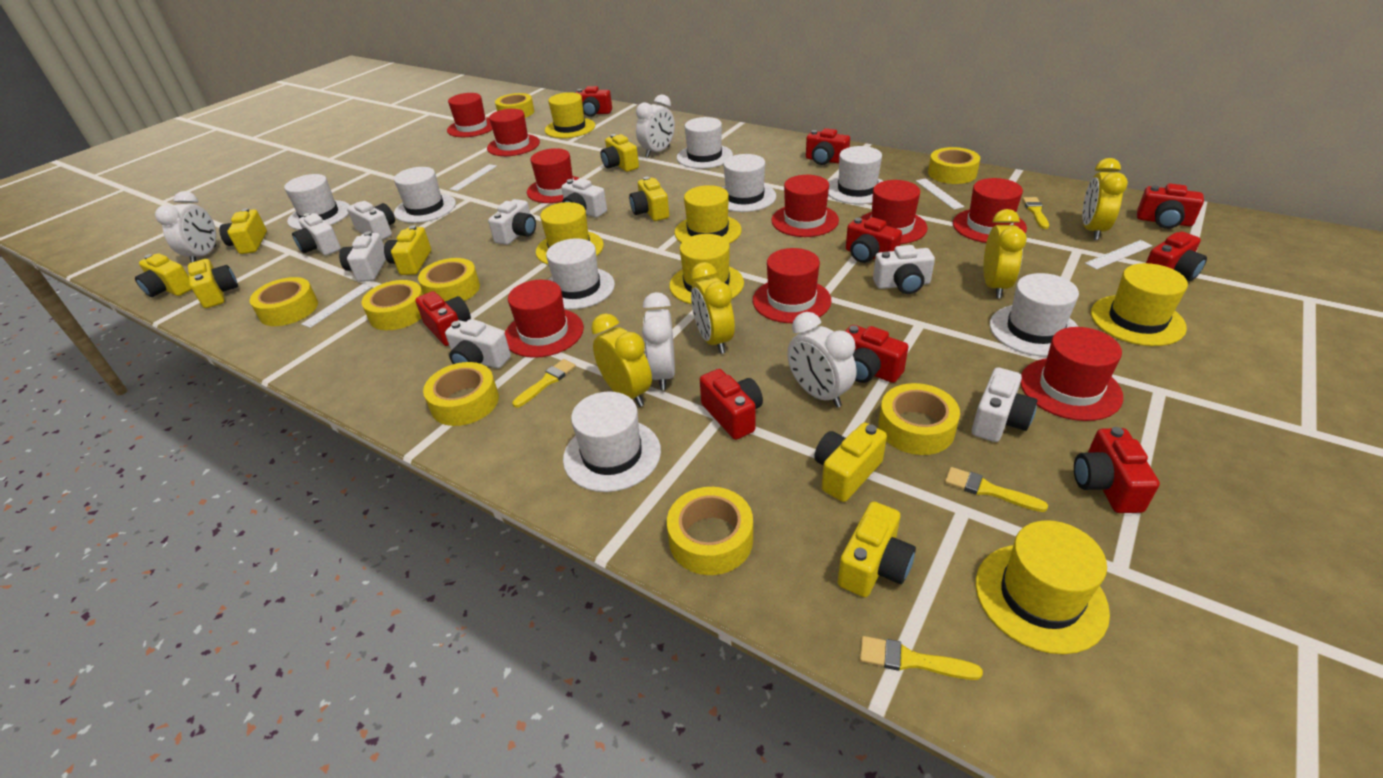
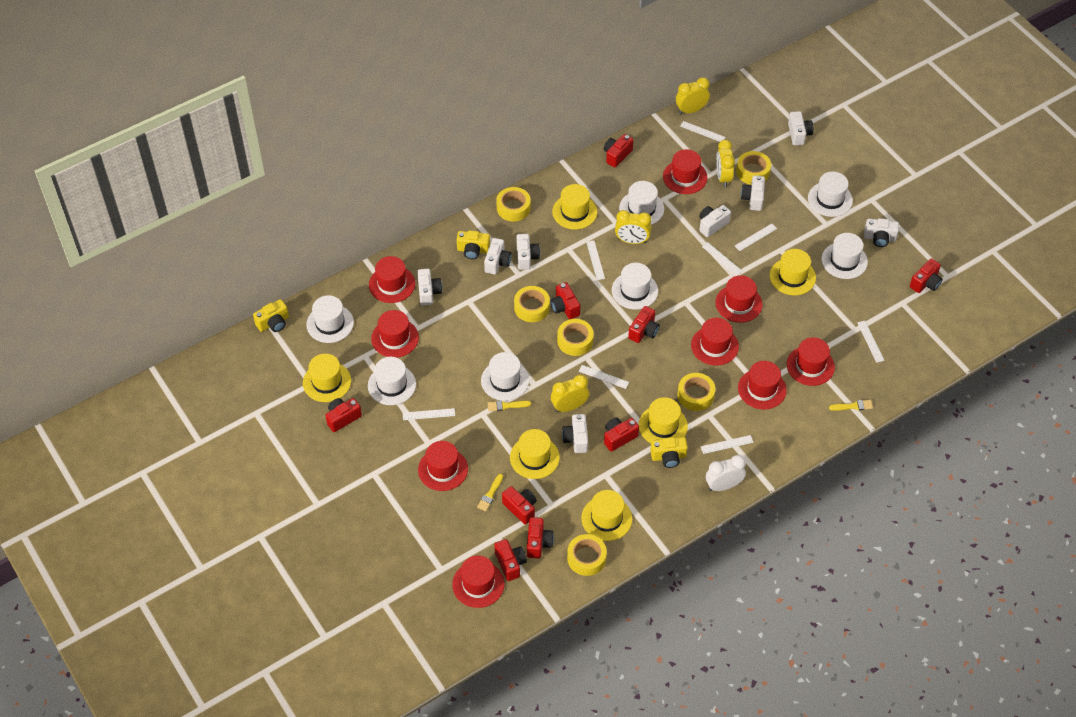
white clock: 4 -> 1
white hat: 8 -> 7
white ruler: 4 -> 8
yellow brush: 4 -> 3
yellow camera: 8 -> 3
yellow tape: 8 -> 6

